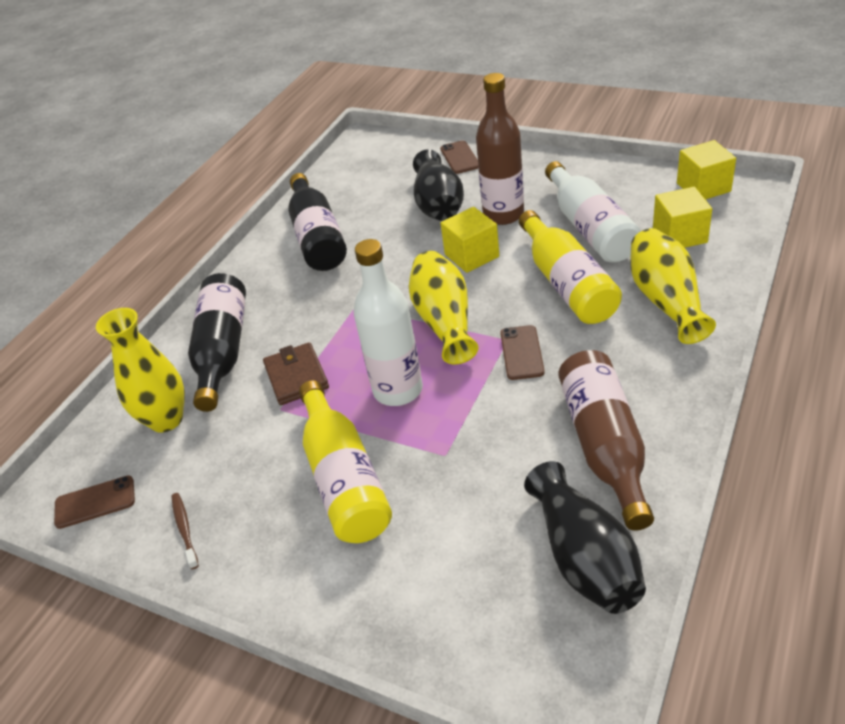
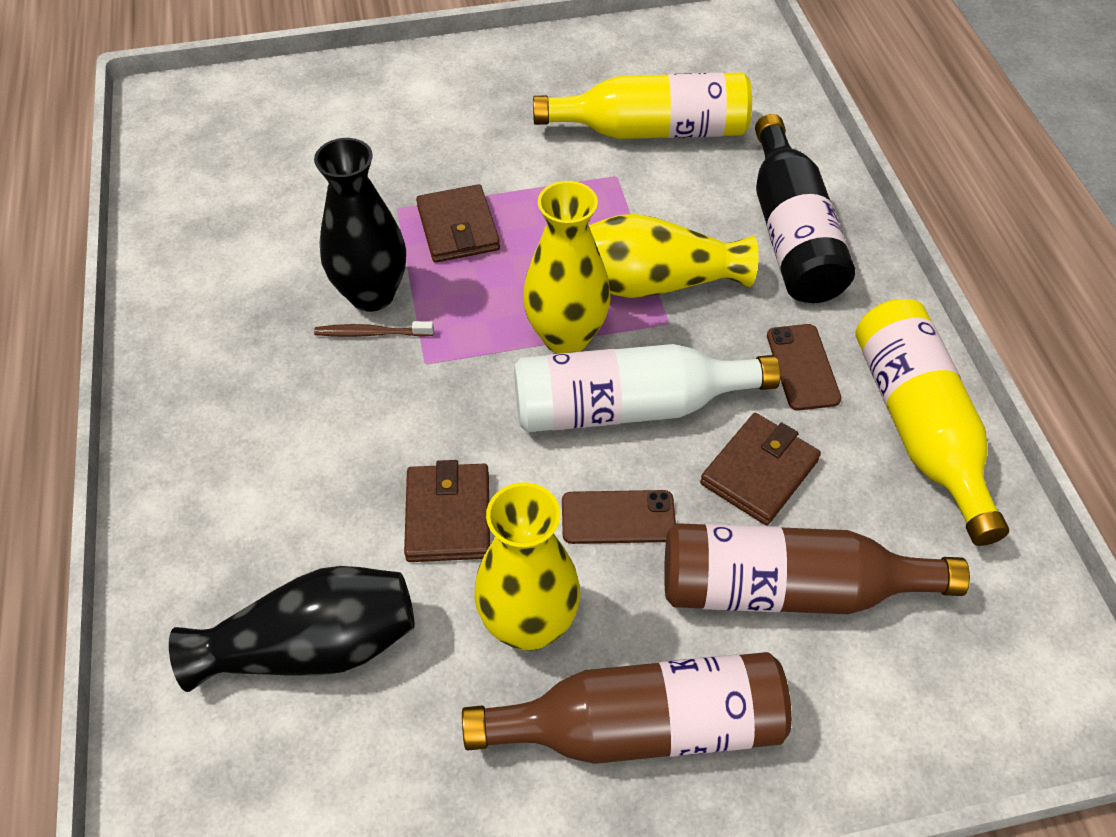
black bottle: 2 -> 1
brown phone: 3 -> 2
brown wallet: 1 -> 3
white bottle: 2 -> 1
yellow cube: 3 -> 0

